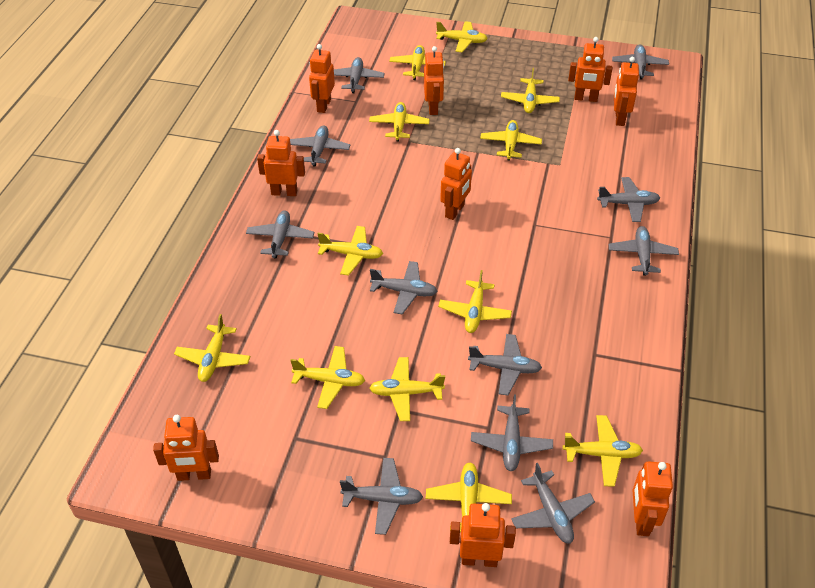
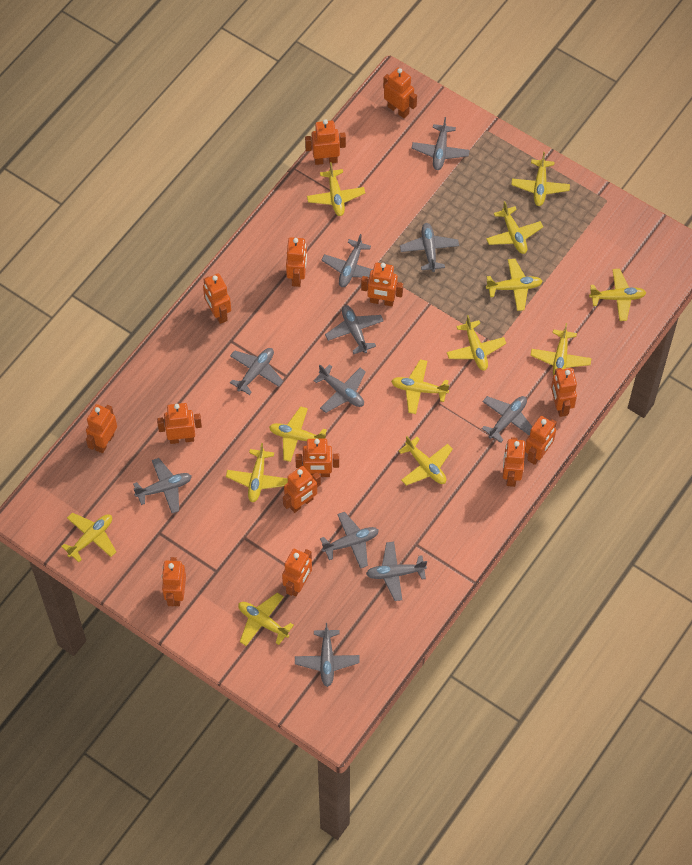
orange robot: 9 -> 14
yellow plane: 12 -> 13

